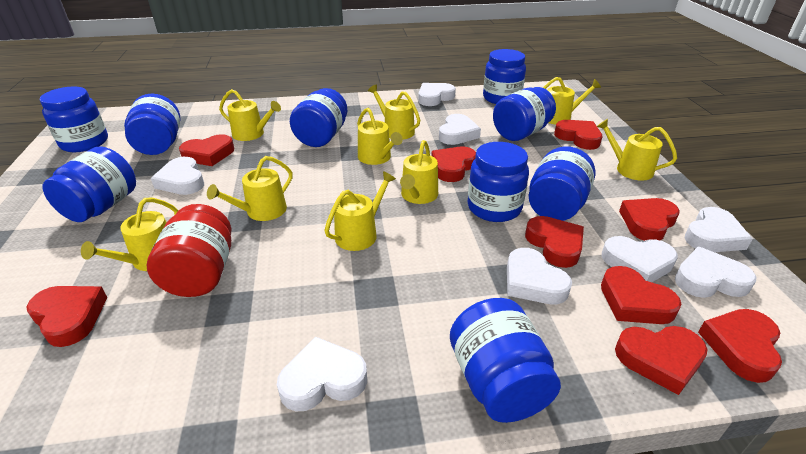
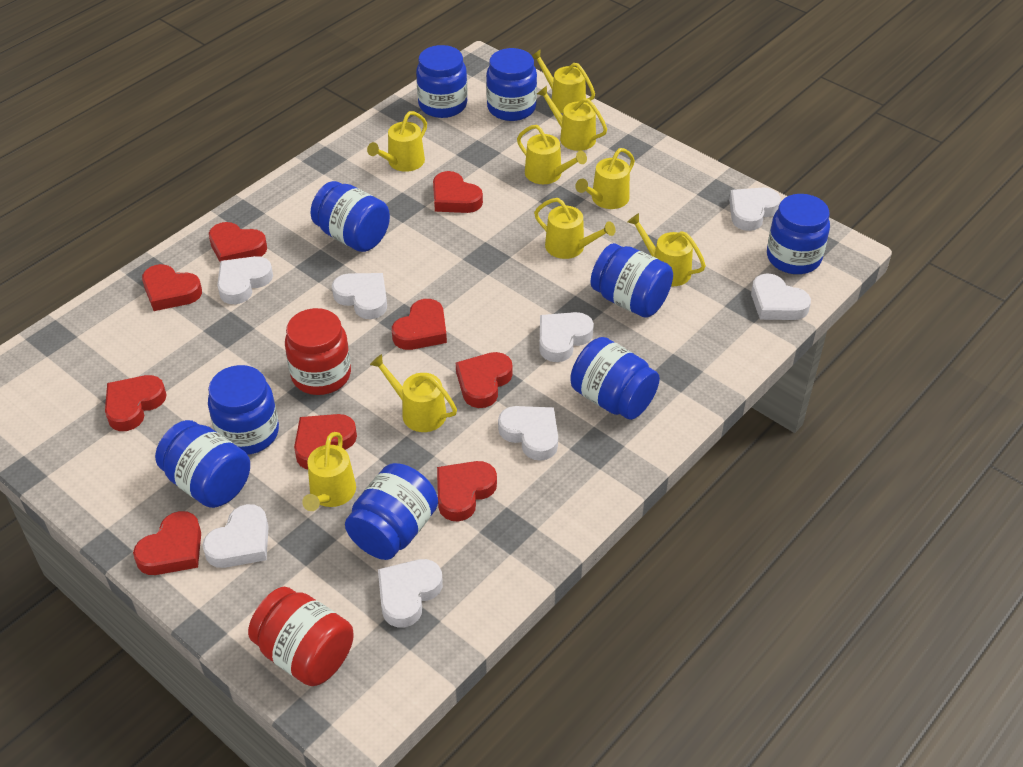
red jar: 1 -> 2

